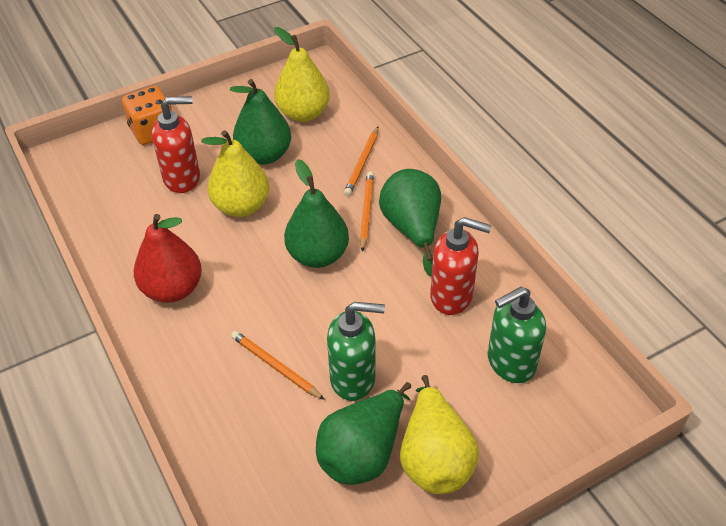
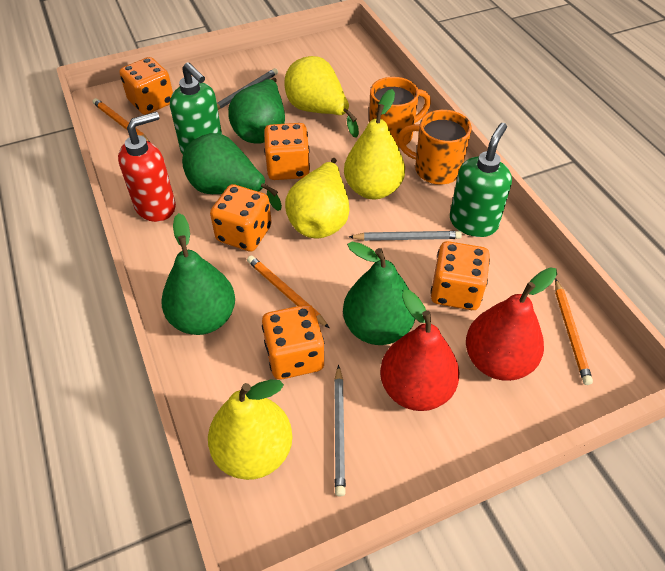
grey pencil: 0 -> 3
orange dice: 1 -> 5
orange mug: 0 -> 2
red pear: 1 -> 2
red soap dispenser: 2 -> 1
yellow pear: 3 -> 4

